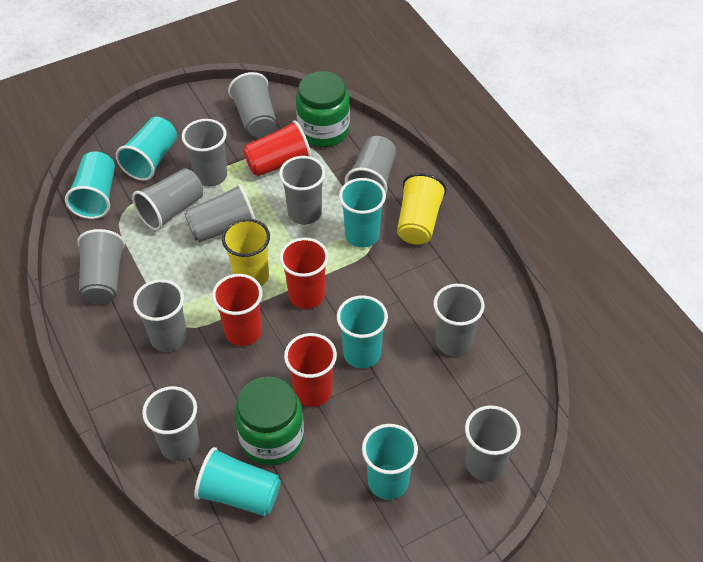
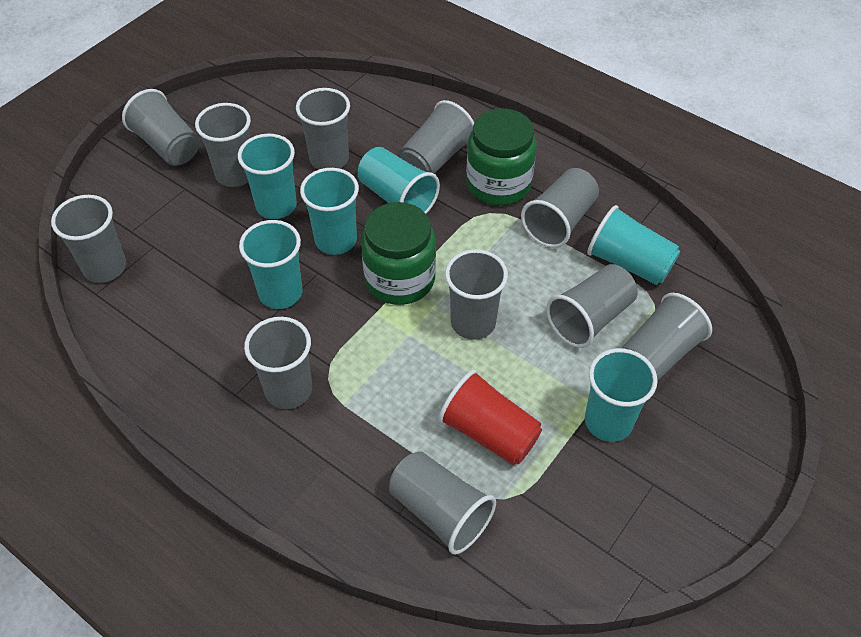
red cup: 4 -> 1
yellow cup: 2 -> 0

